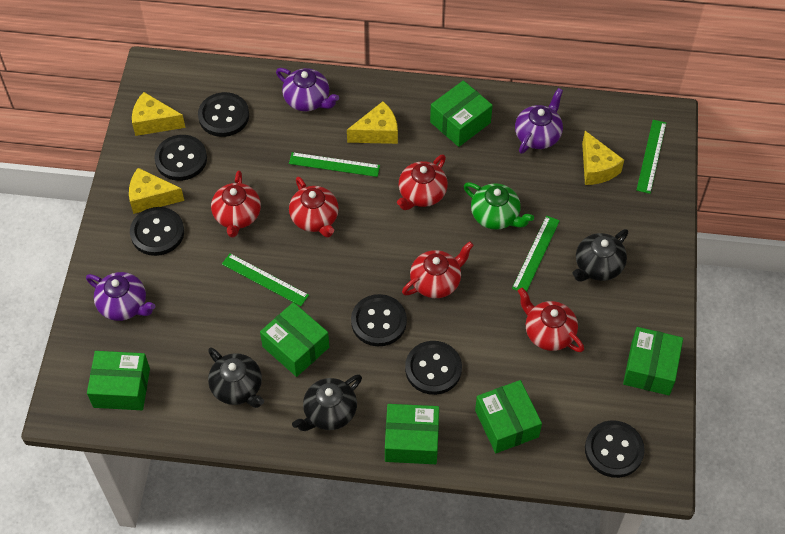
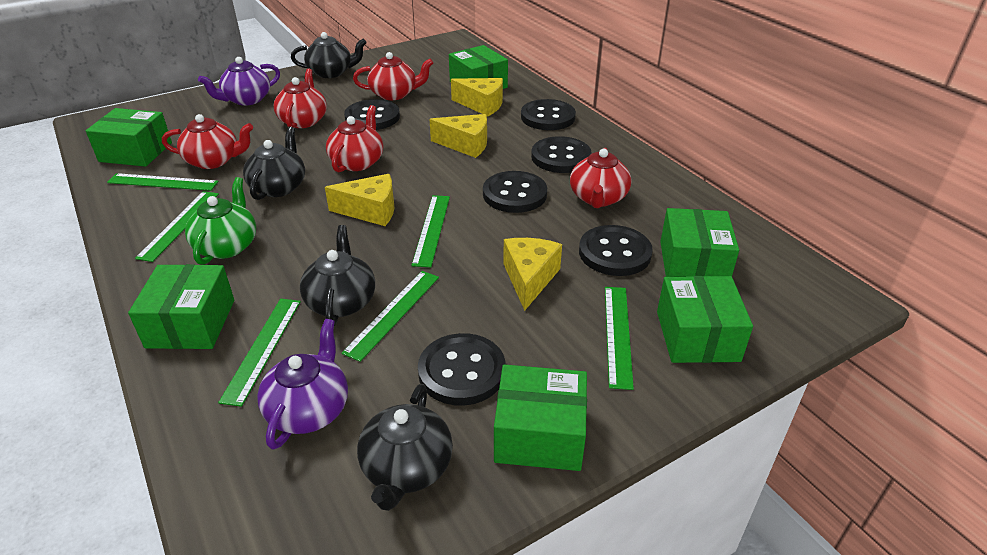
black teapot: 3 -> 4
green ruler: 4 -> 6
purple teapot: 3 -> 2

